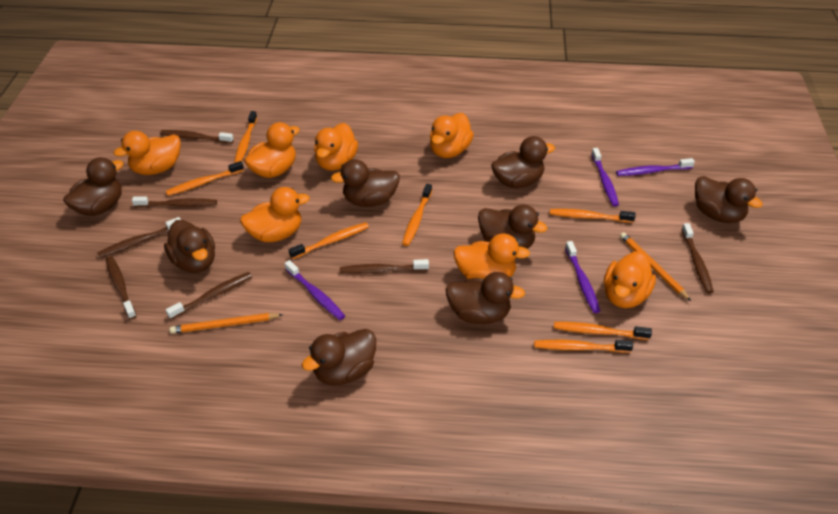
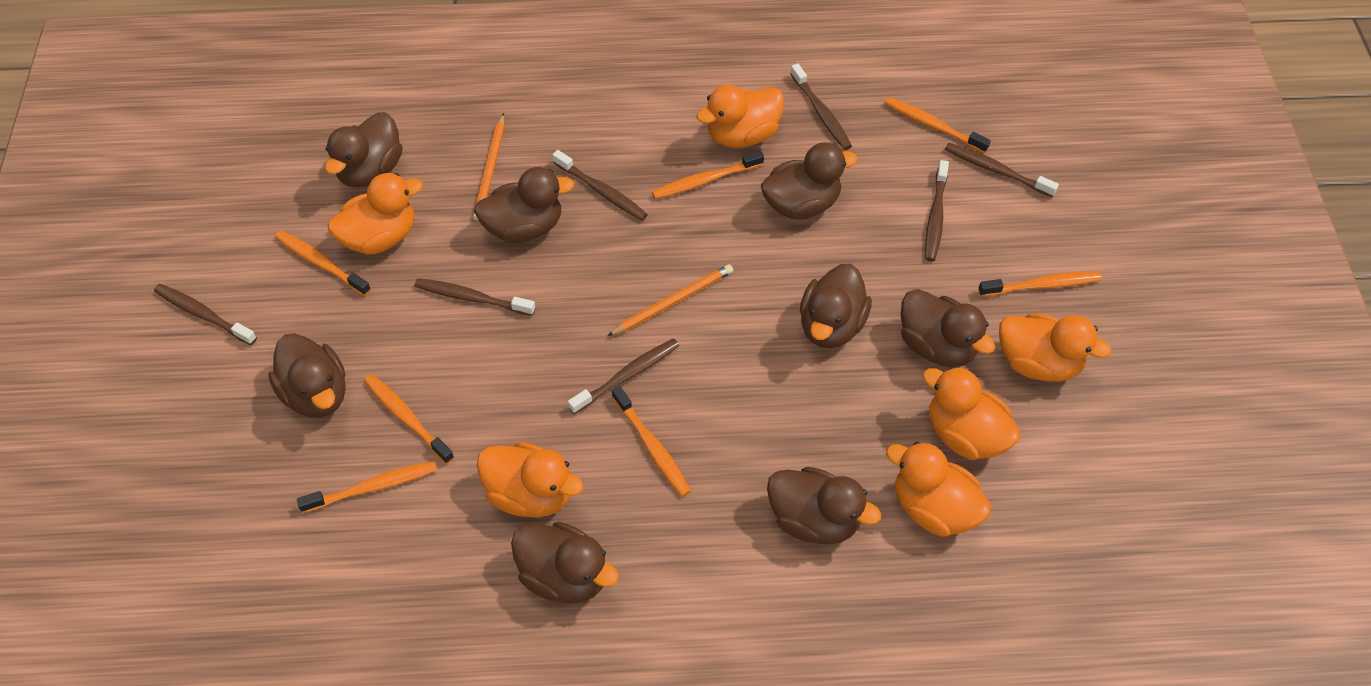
orange duck: 7 -> 6
purple toothbrush: 4 -> 0

